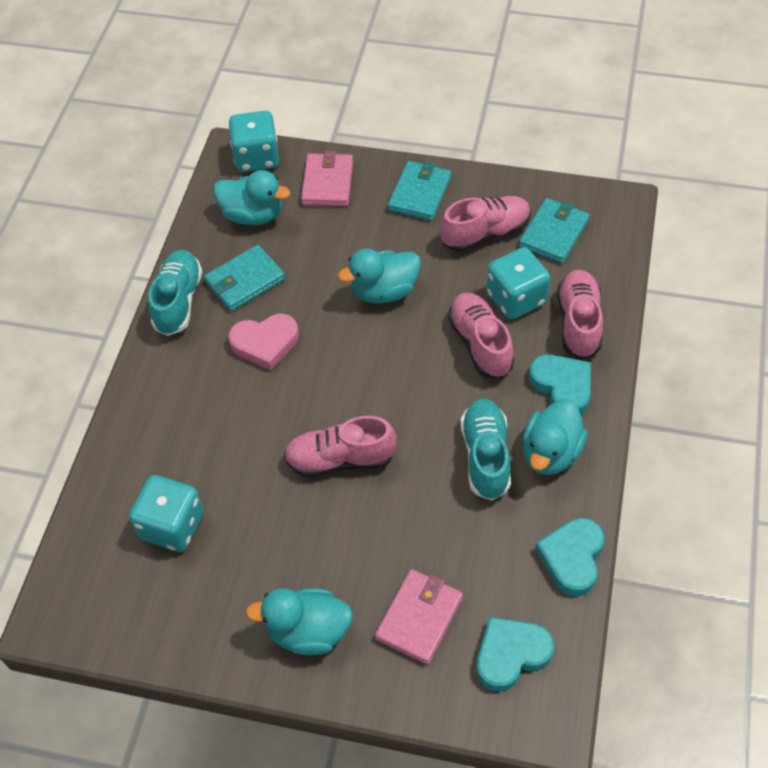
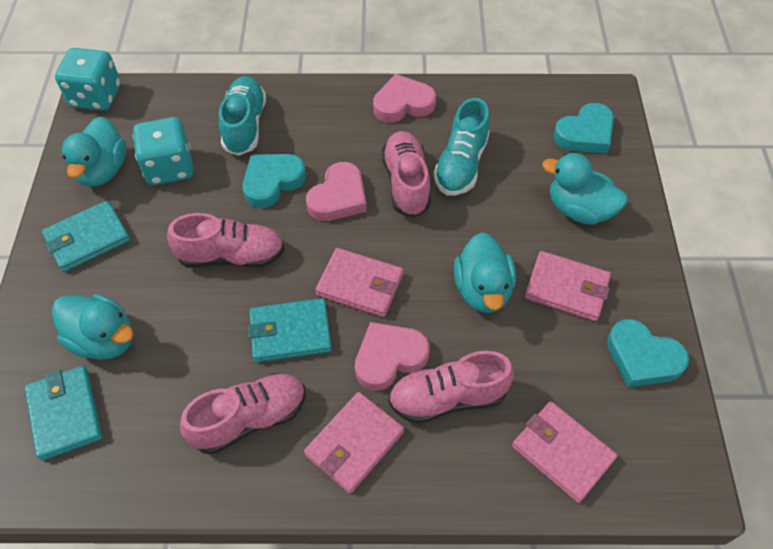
pink heart: 1 -> 3
pink wallet: 2 -> 4
turquoise dice: 3 -> 2

